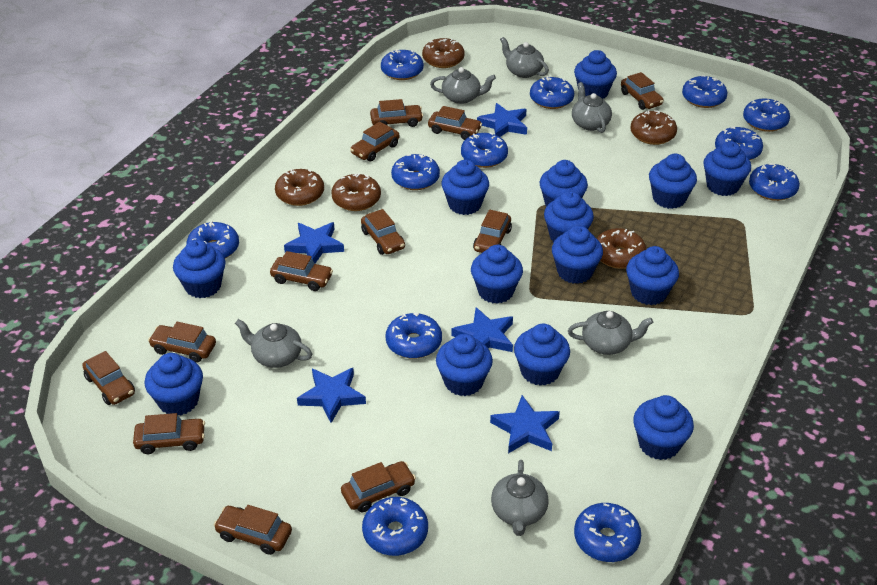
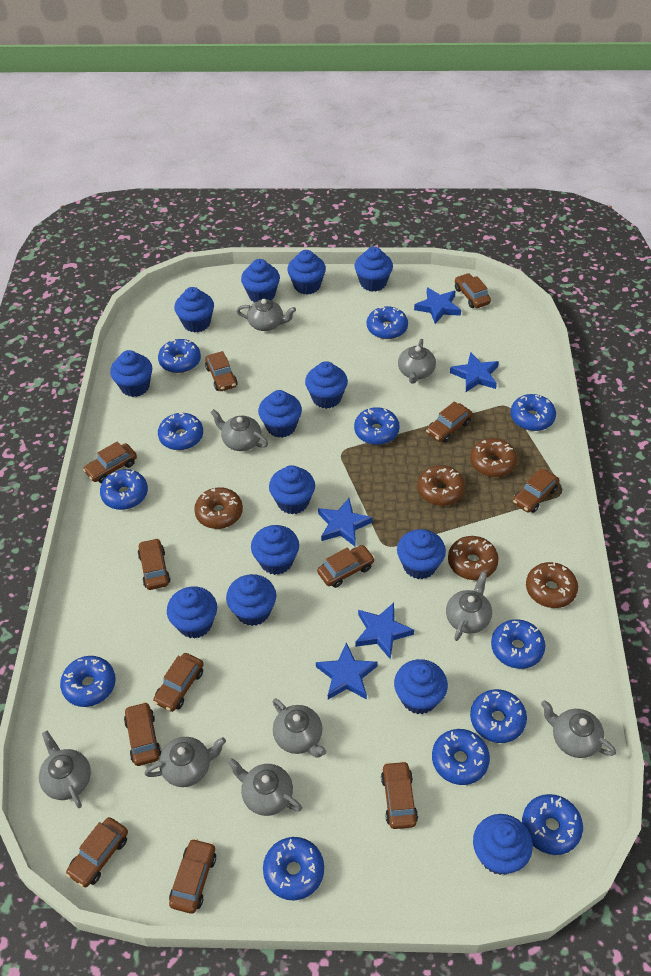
grey teapot: 6 -> 9

